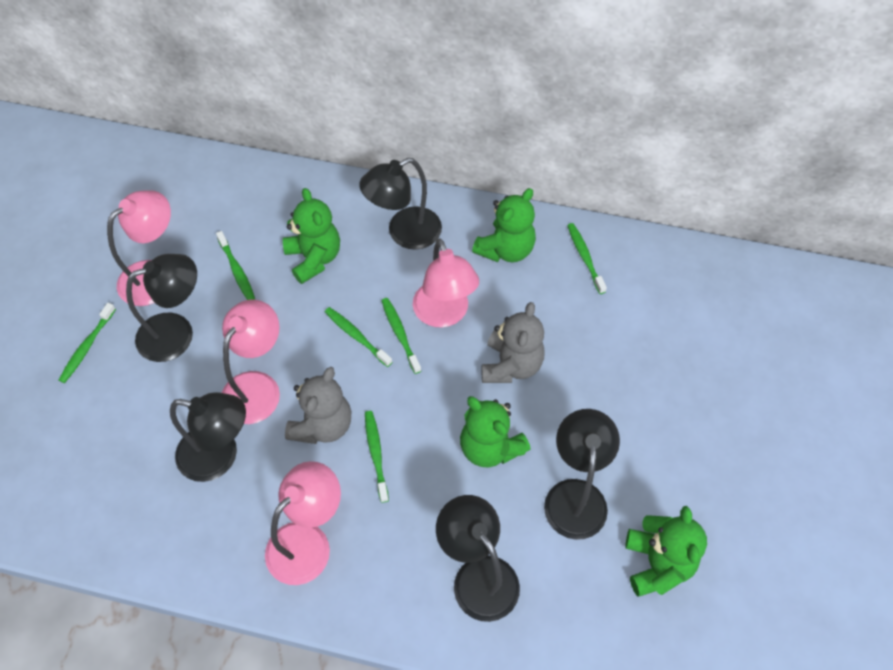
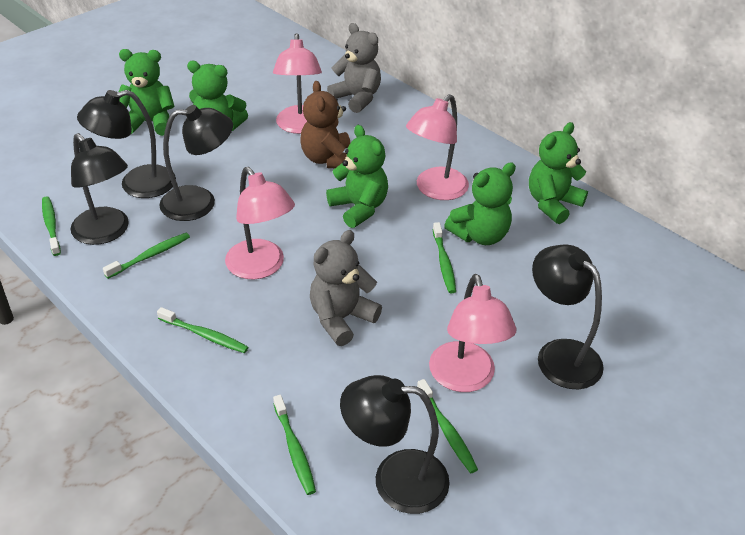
brown teddy bear: 0 -> 1
green teddy bear: 4 -> 5

